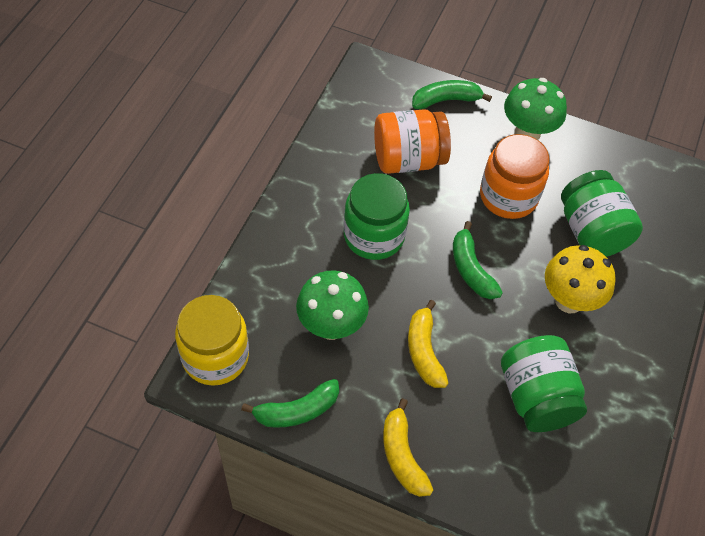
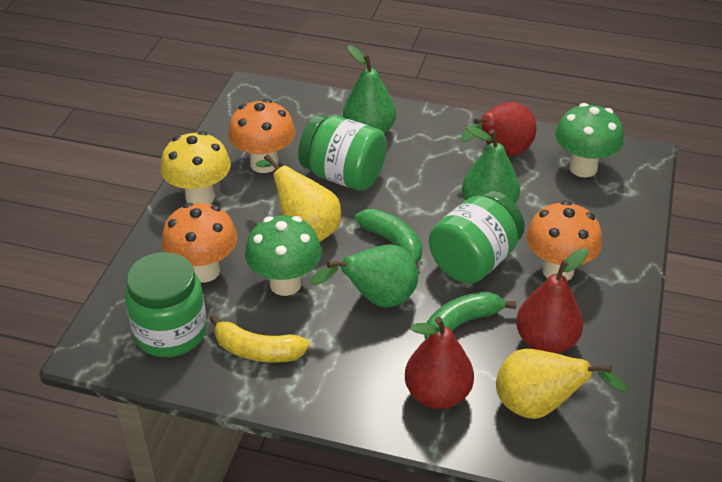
green banana: 3 -> 2
green pear: 0 -> 3
orange jar: 2 -> 0
orange mushroom: 0 -> 3
red pear: 0 -> 3
yellow banana: 2 -> 1
yellow jar: 1 -> 0
yellow pear: 0 -> 2

